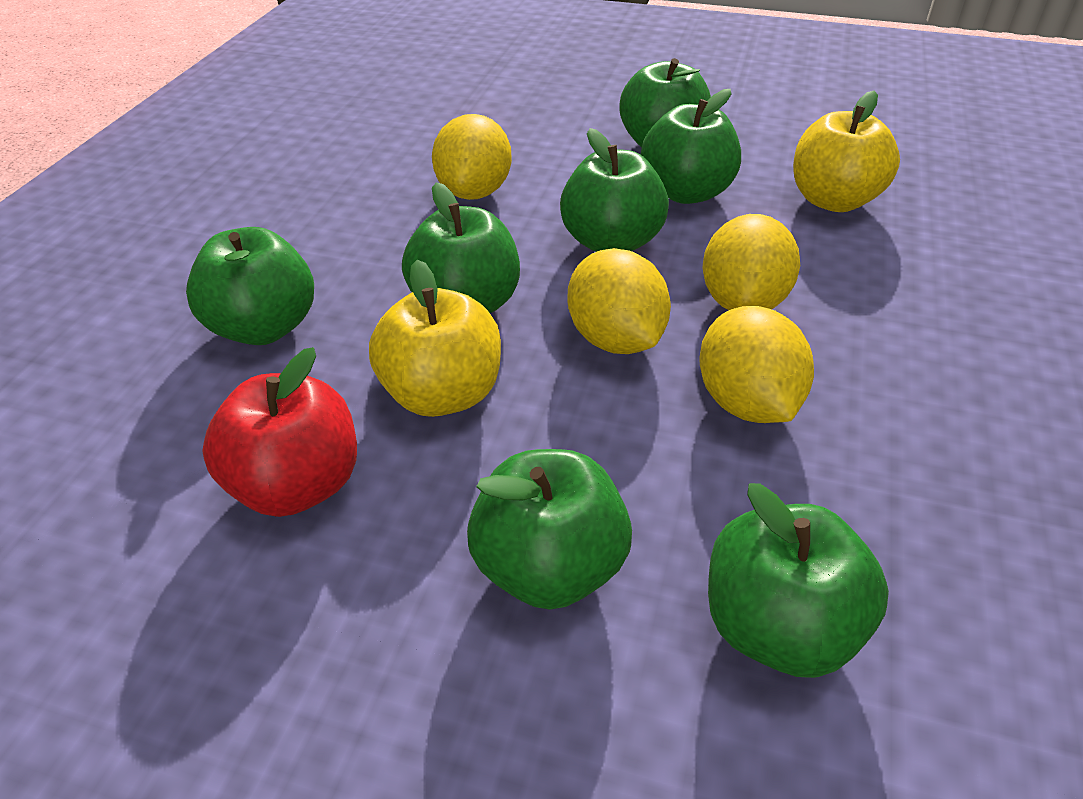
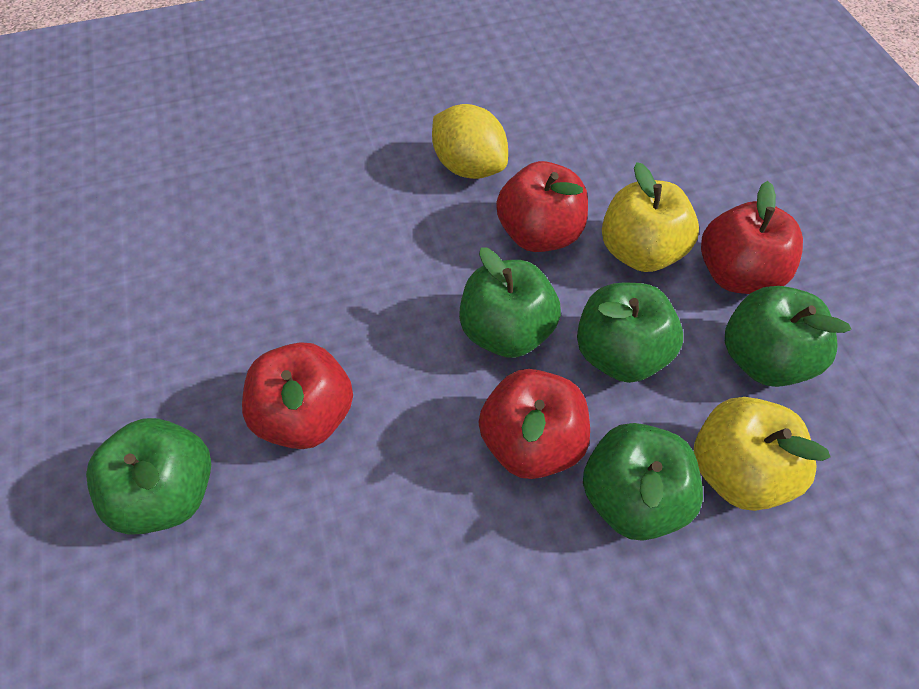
green apple: 7 -> 5
red apple: 1 -> 4
yellow lemon: 4 -> 1

